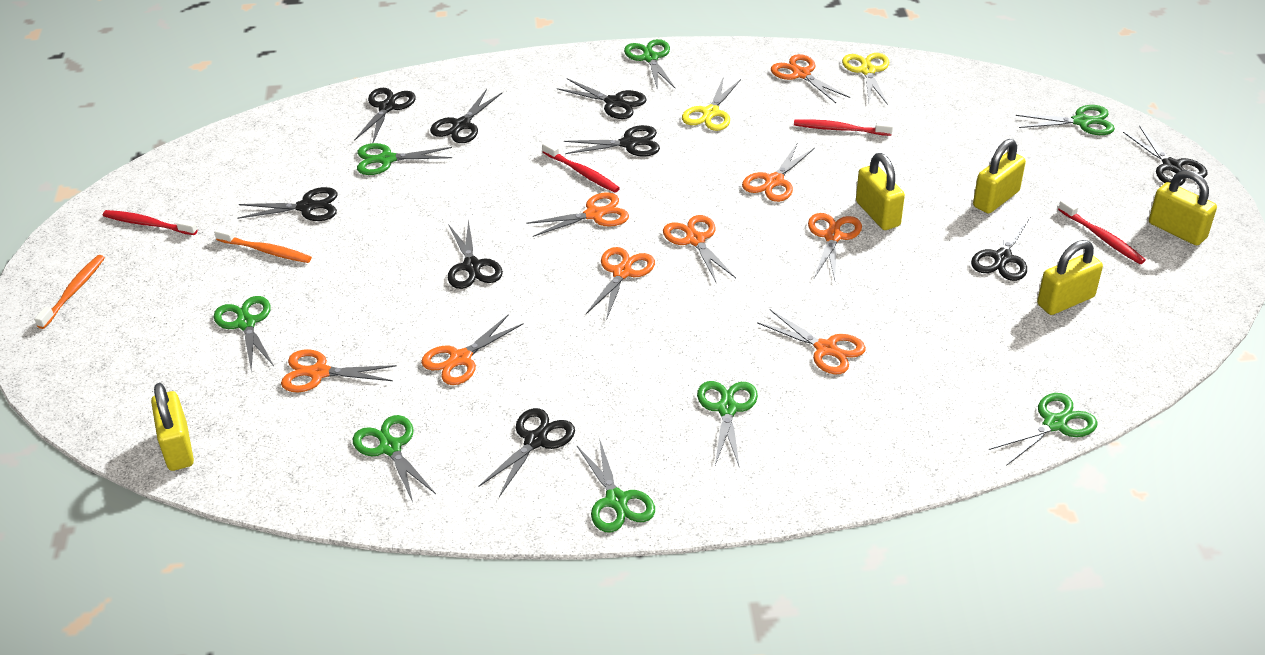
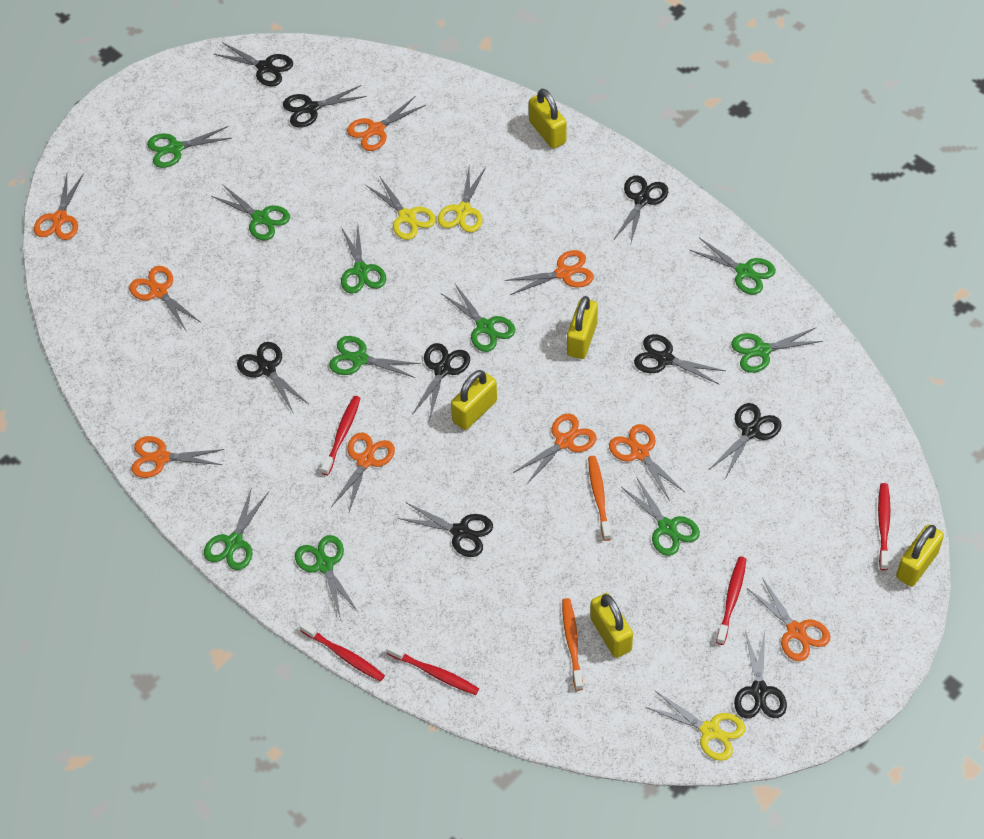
green scissors: 8 -> 10
red toothbrush: 4 -> 5
yellow scissors: 2 -> 3

